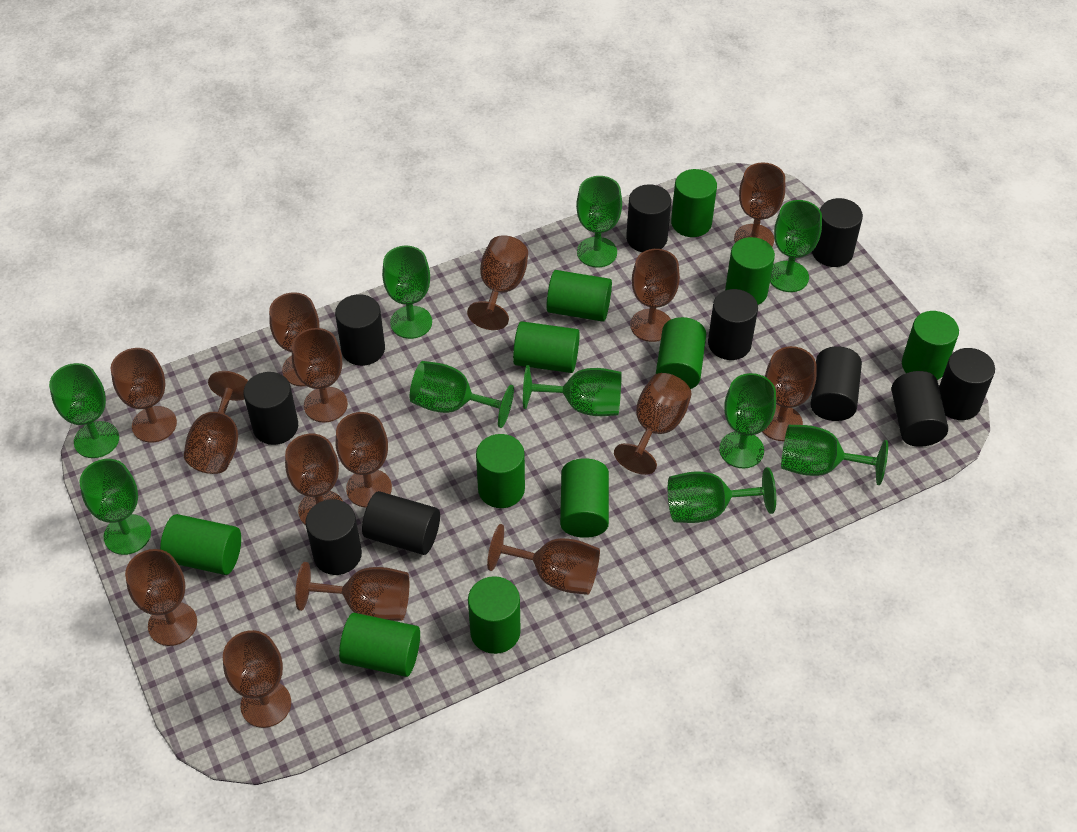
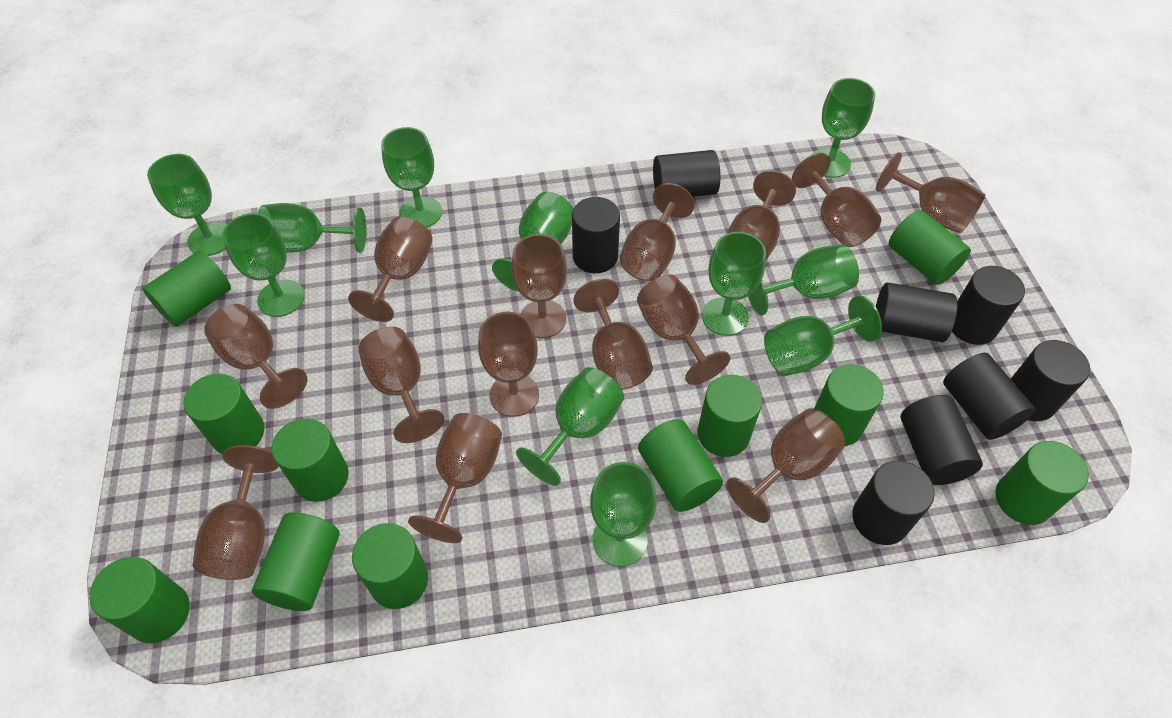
black cylinder: 10 -> 8
brown goblet: 15 -> 14
green goblet: 10 -> 11

